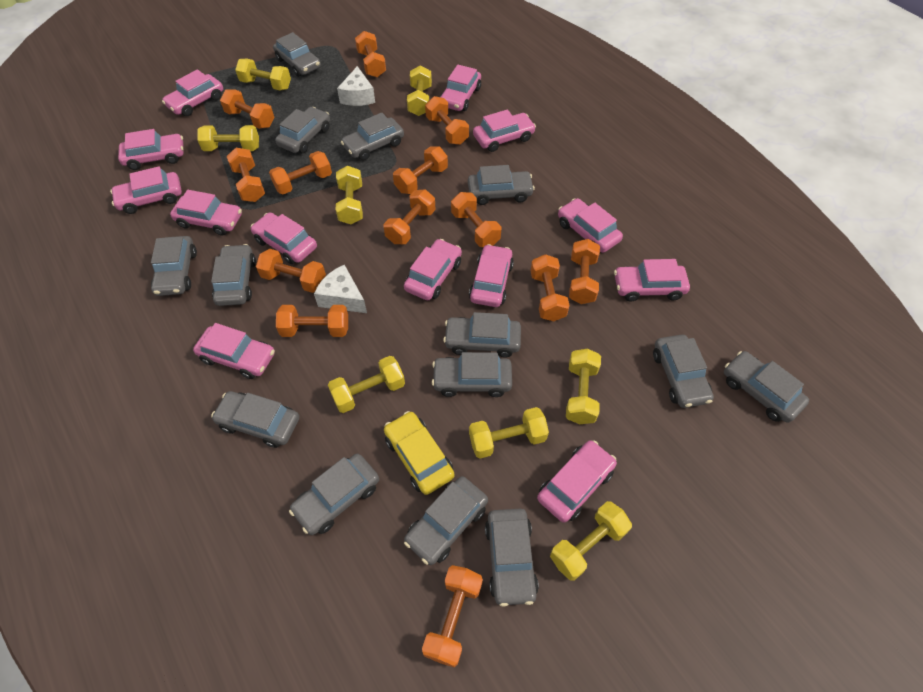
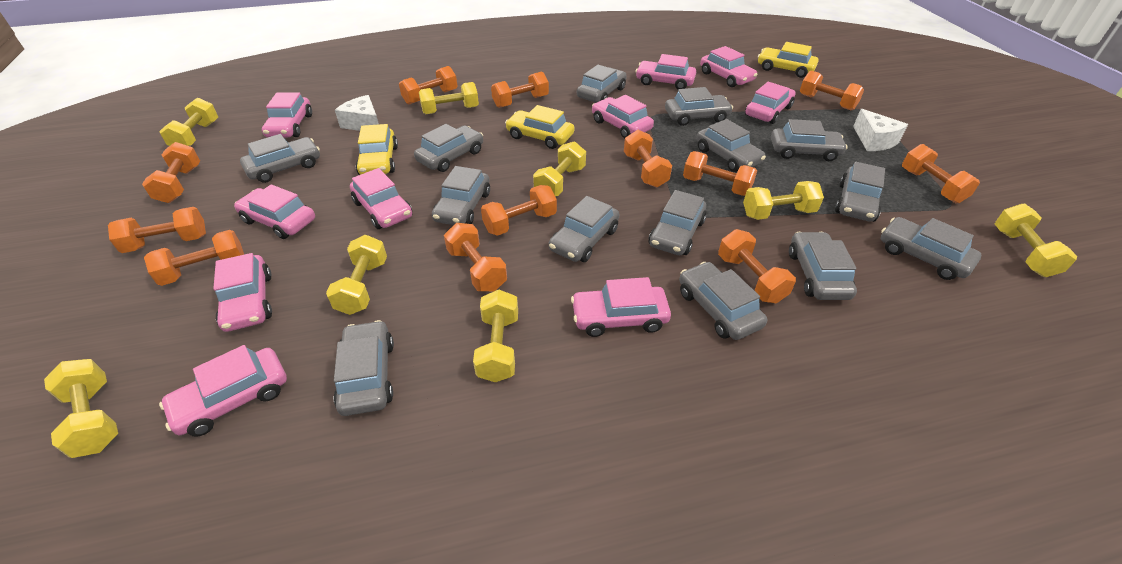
orange dumbbell: 13 -> 12
pink car: 13 -> 10
yellow car: 1 -> 3

